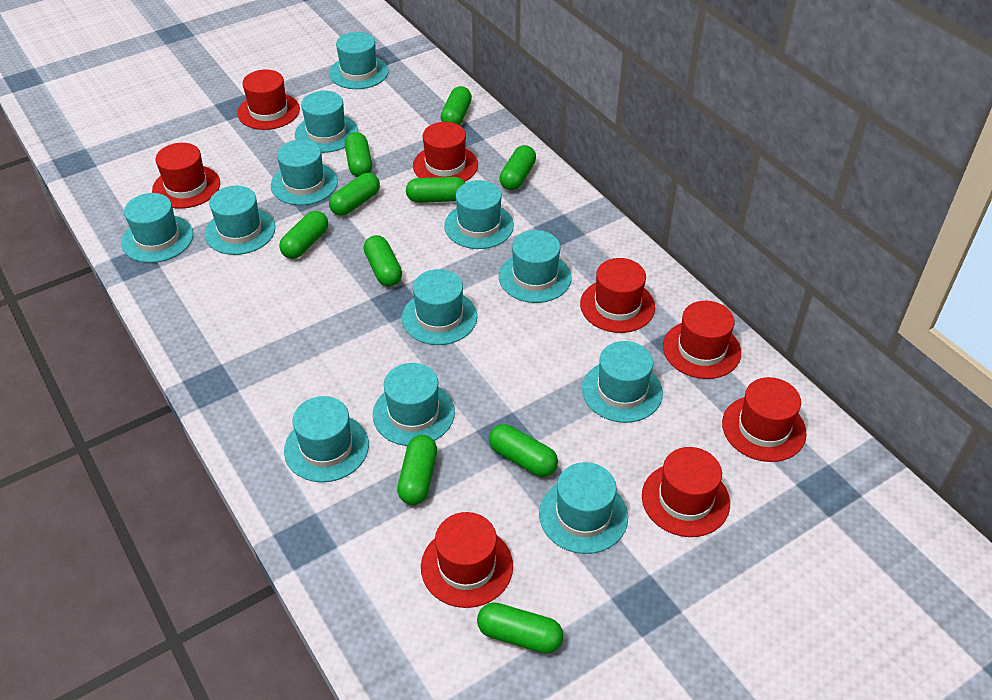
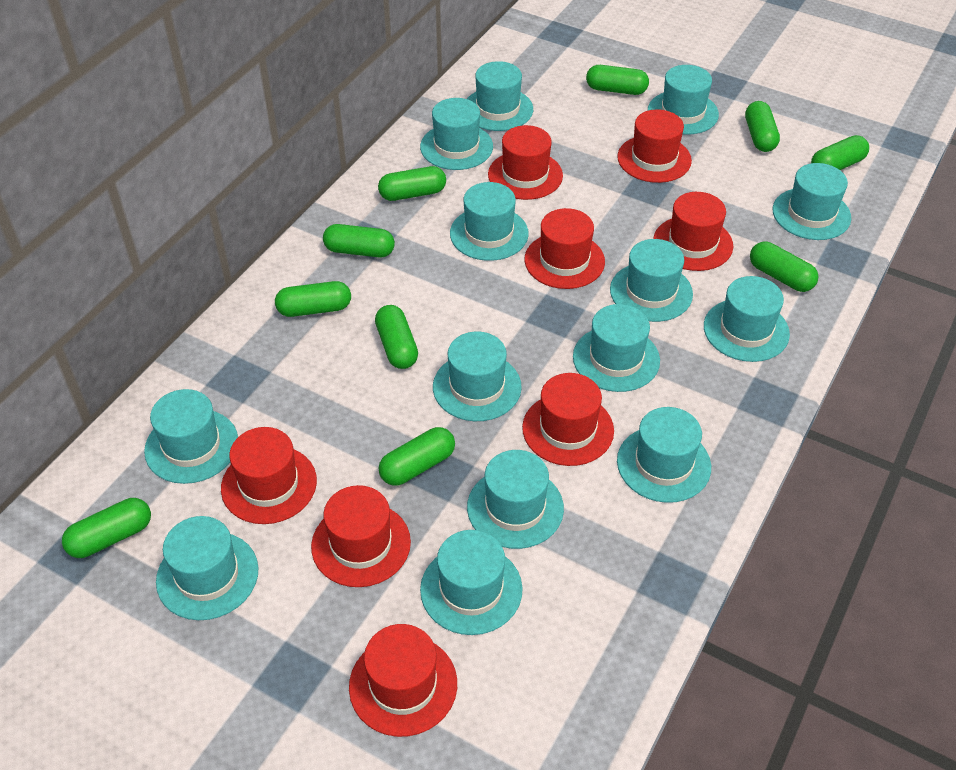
turquoise hat: 12 -> 14

